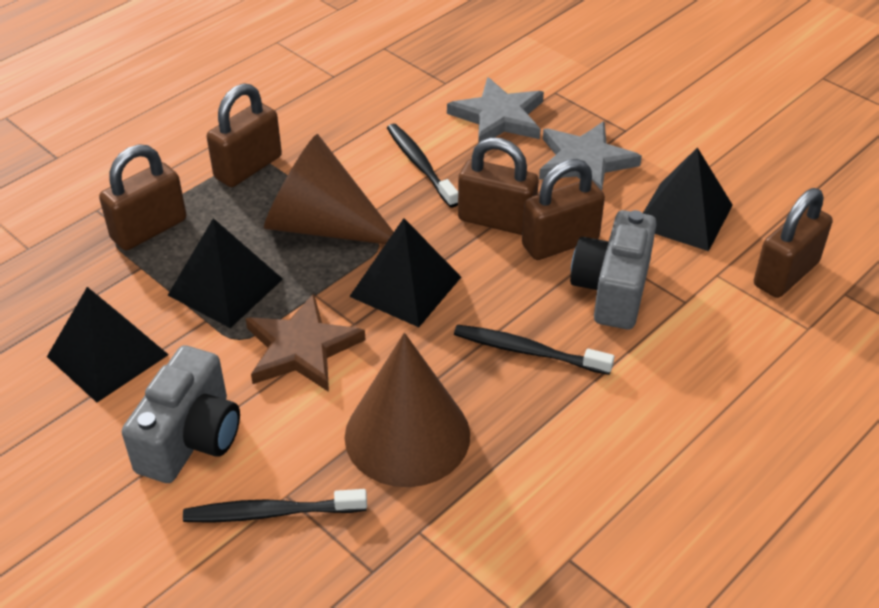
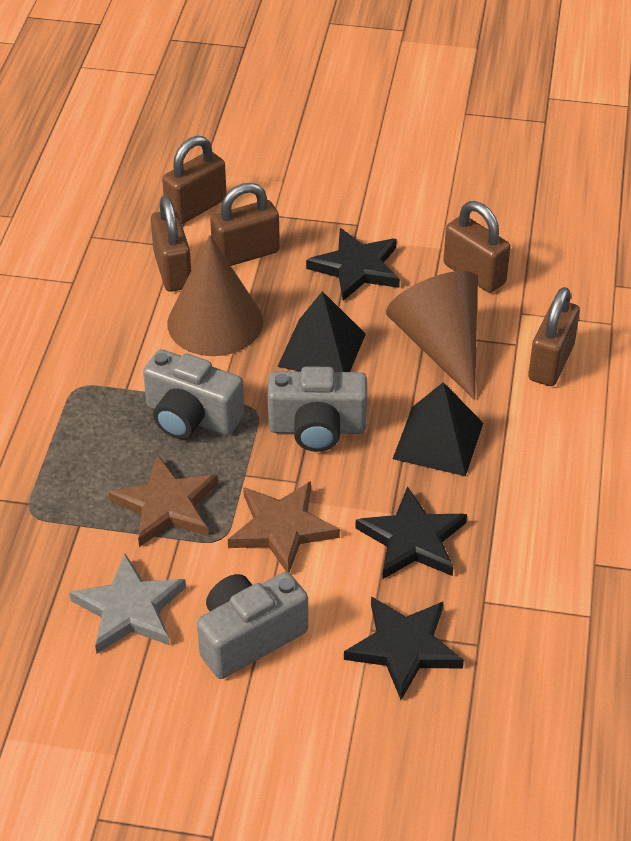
black pyramid: 4 -> 2
black star: 0 -> 3
black toothbrush: 3 -> 0
brown star: 1 -> 2
grey camera: 2 -> 3
grey star: 2 -> 1

